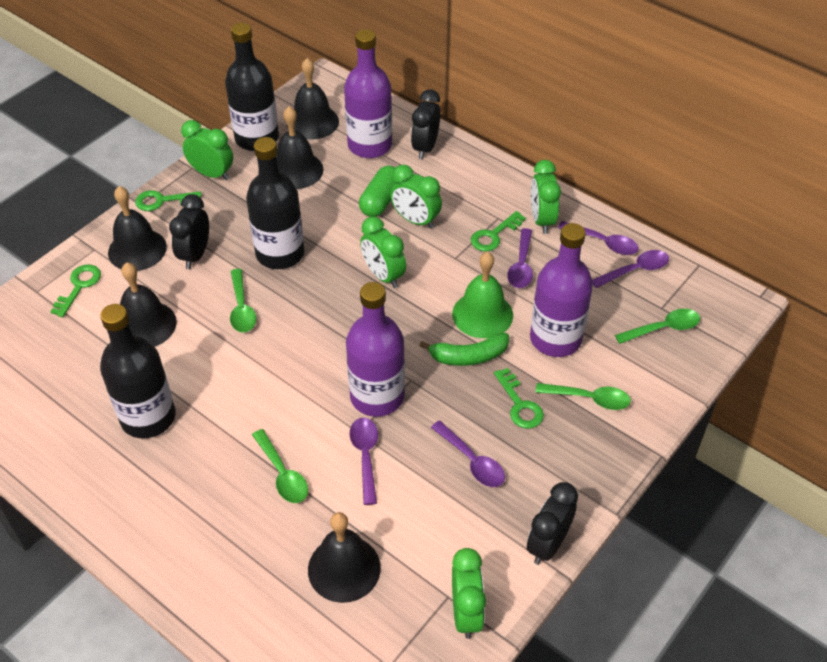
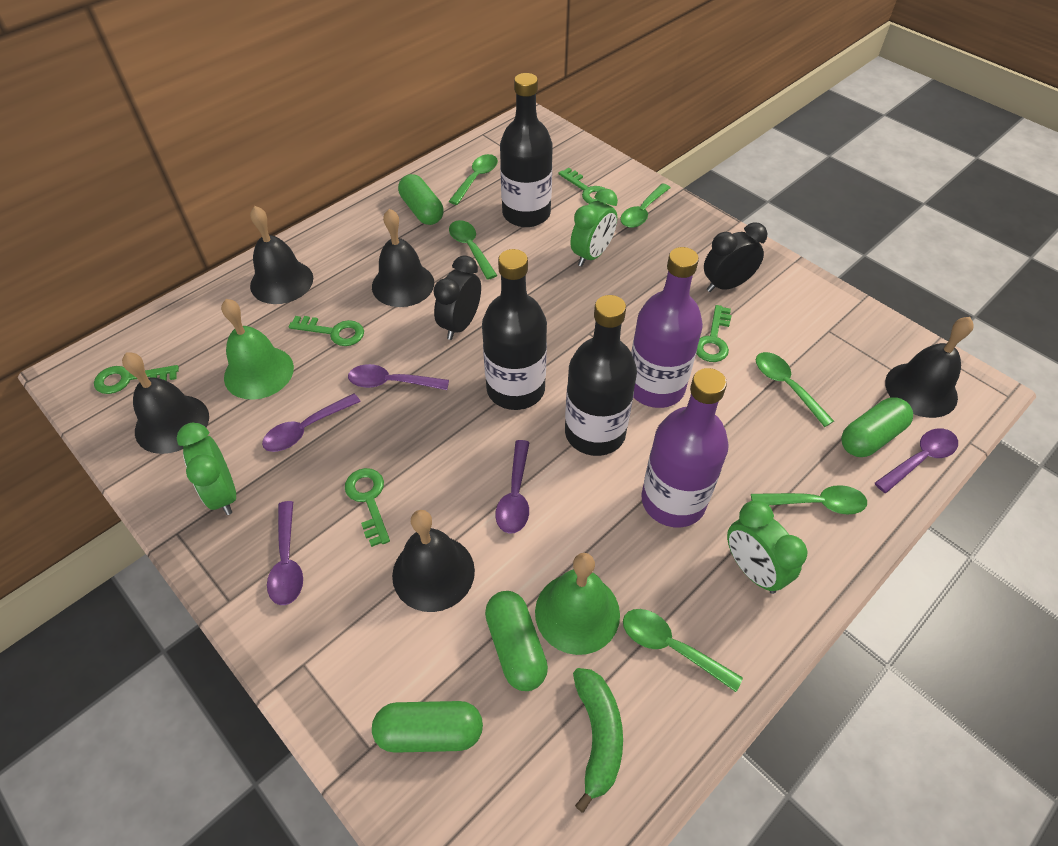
black clock: 3 -> 2
green bell: 1 -> 2
green capsule: 1 -> 4
green clock: 5 -> 3
green key: 4 -> 5
green spoon: 4 -> 6
purple bottle: 3 -> 2

